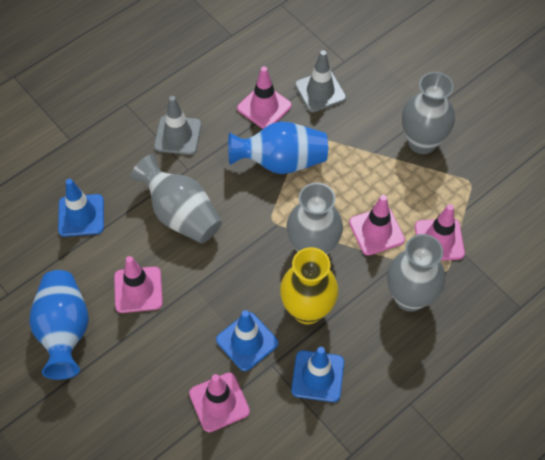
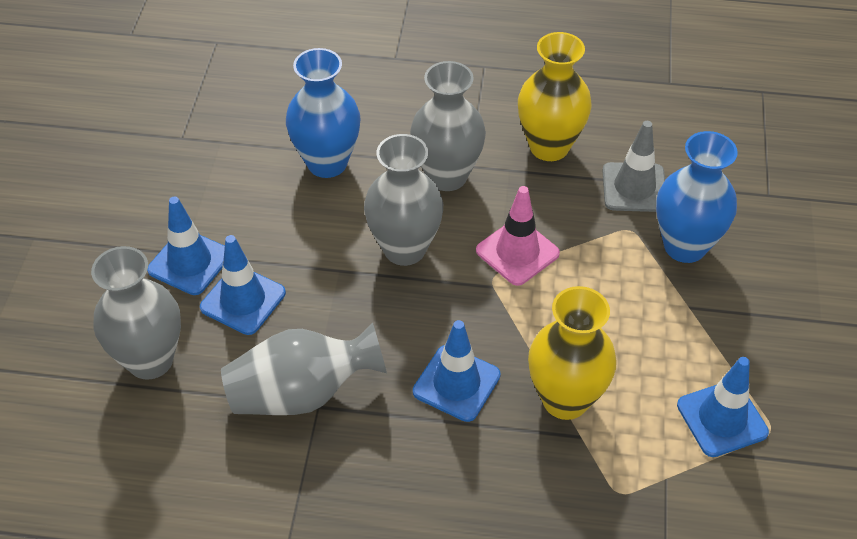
blue traffic cone: 3 -> 4
grey traffic cone: 2 -> 1
pink traffic cone: 5 -> 1
yellow vase: 1 -> 2

